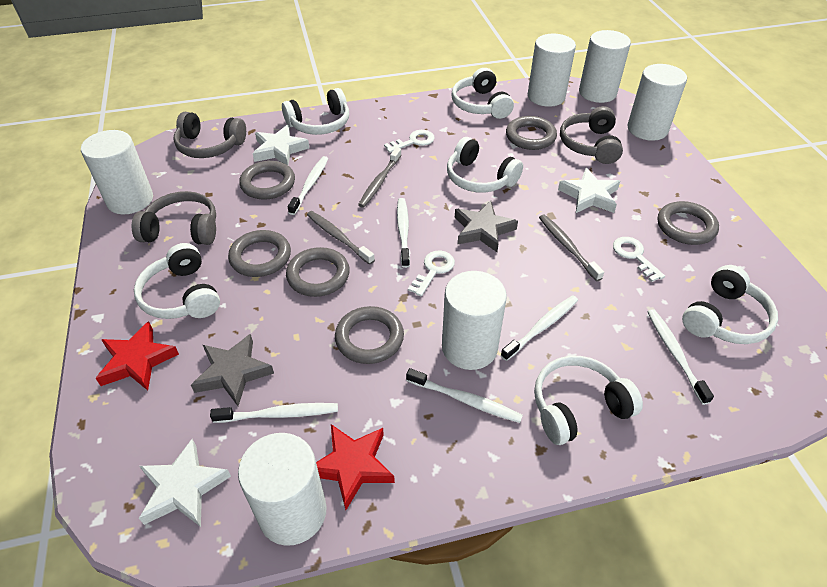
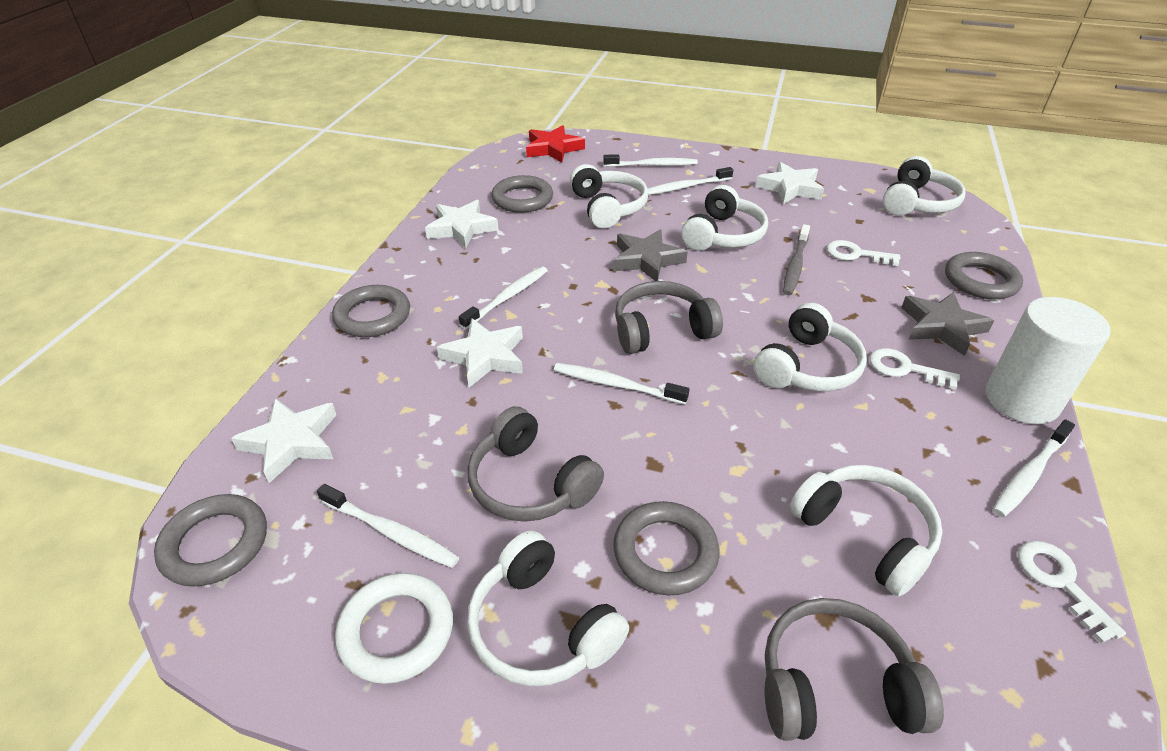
grey ring: 6 -> 5
grey toothbrush: 3 -> 1
red star: 2 -> 1
white cylinder: 6 -> 1
white ring: 0 -> 1
white star: 3 -> 4

